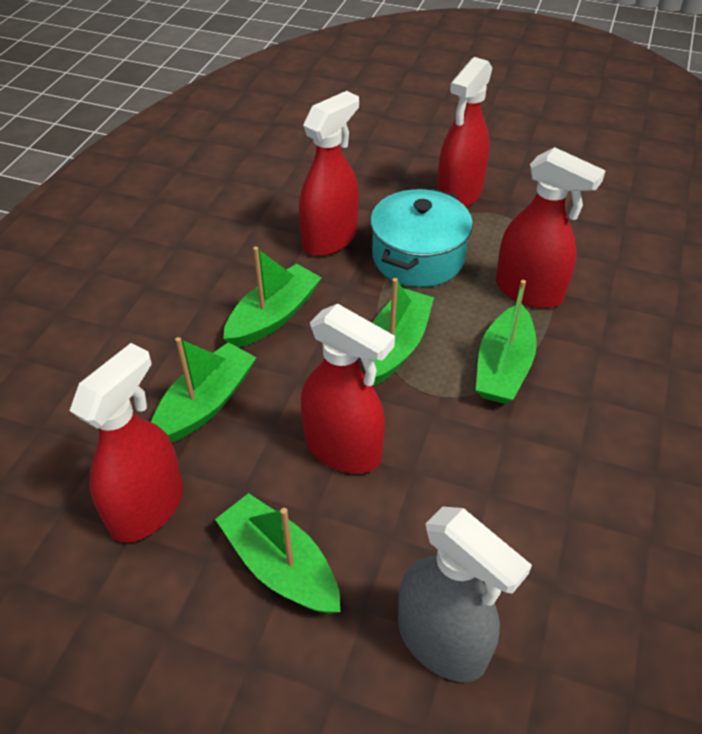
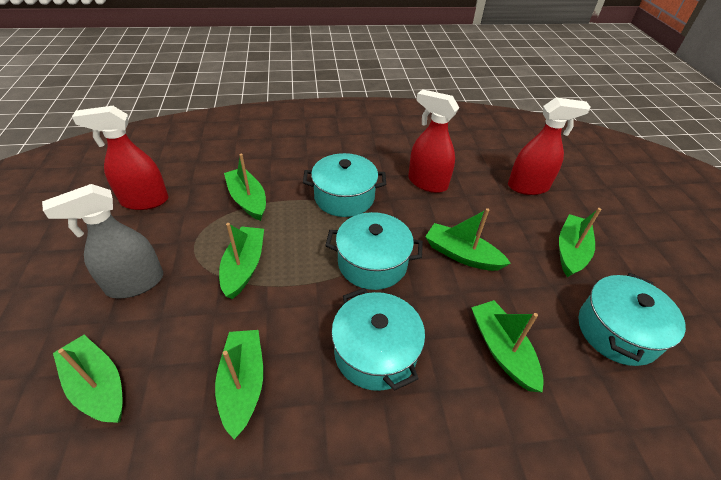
green boat: 5 -> 7
red spray bottle: 5 -> 3
turquoise pot: 1 -> 4

